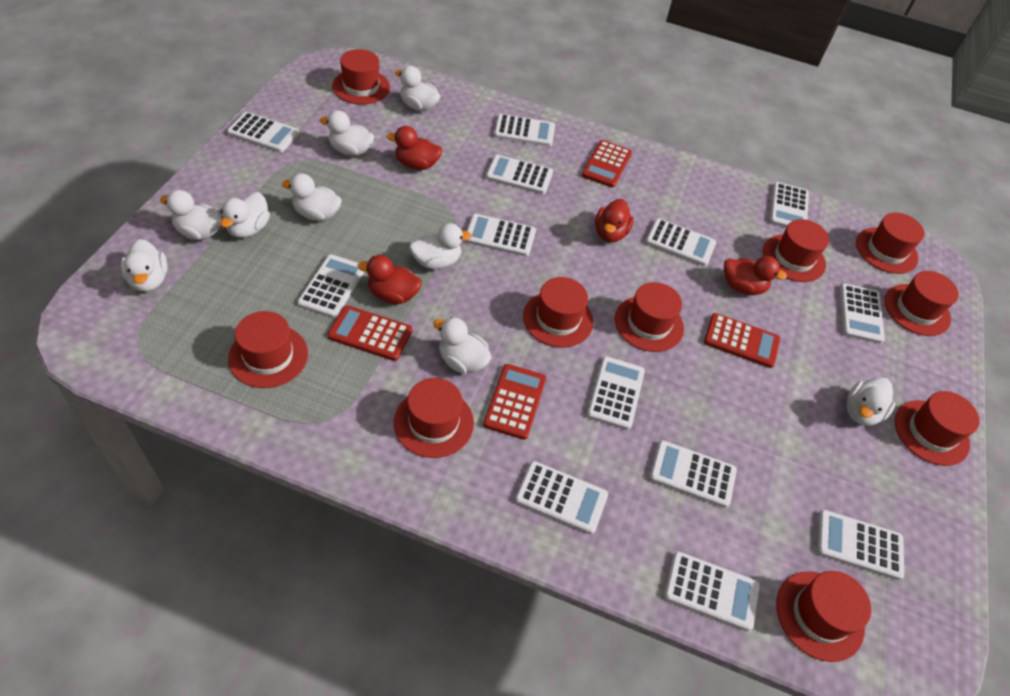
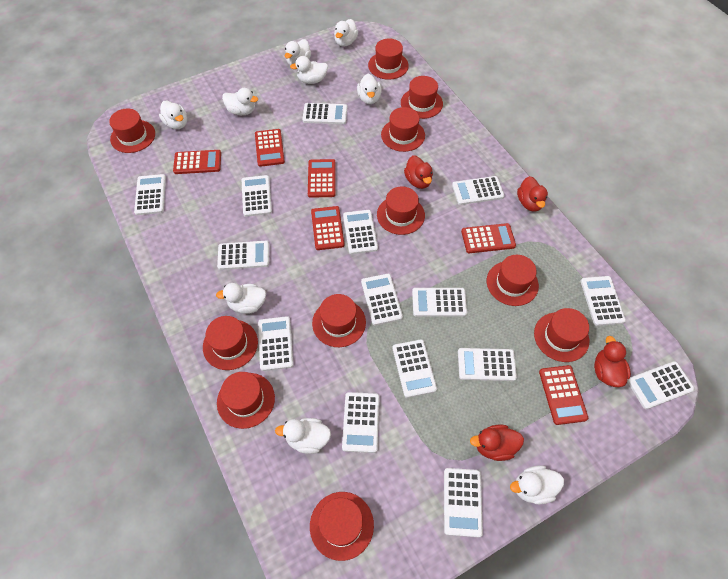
red calculator: 4 -> 6
red hat: 10 -> 11
white calculator: 13 -> 15

